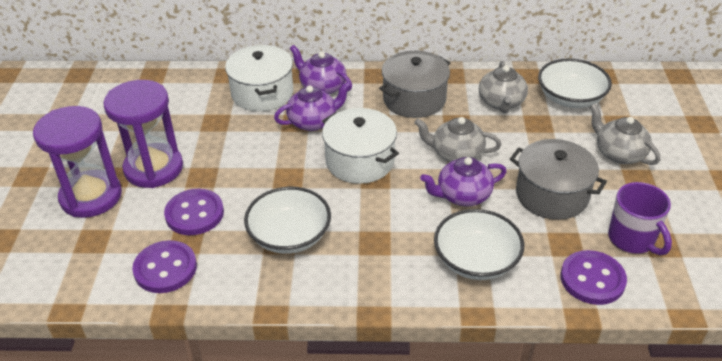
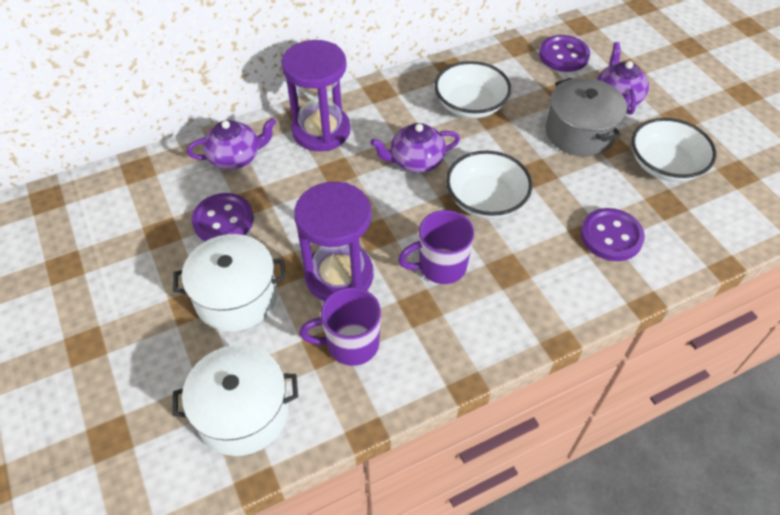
grey pot: 2 -> 1
grey teapot: 3 -> 0
purple mug: 1 -> 2

